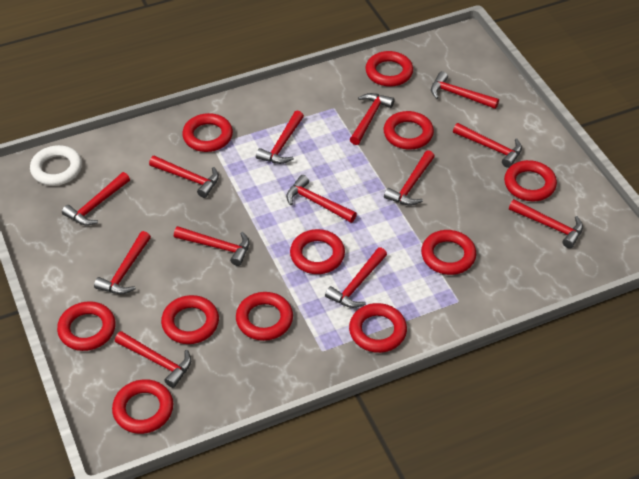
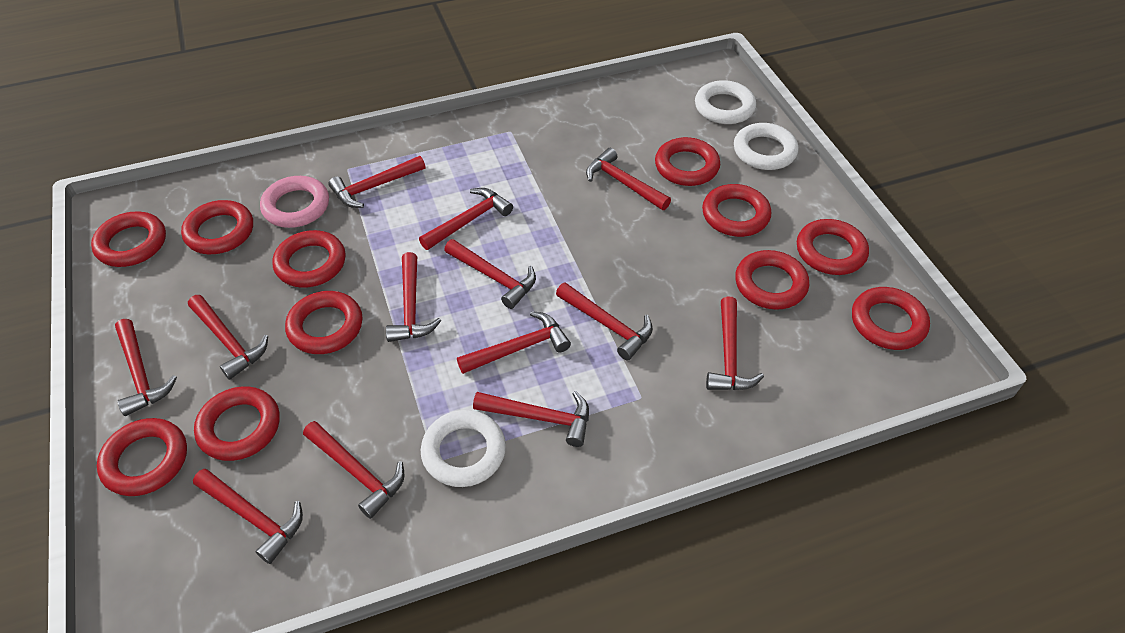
pink ring: 0 -> 1
white ring: 1 -> 3

